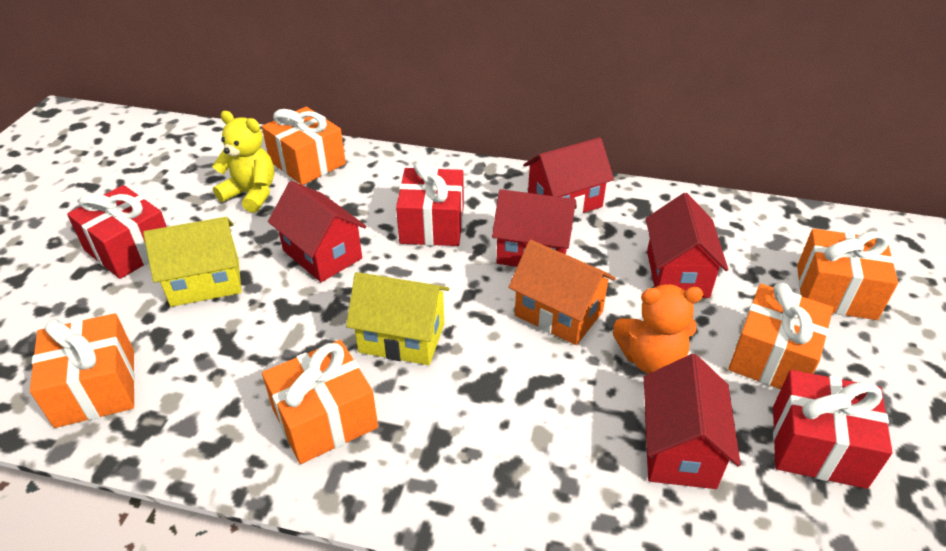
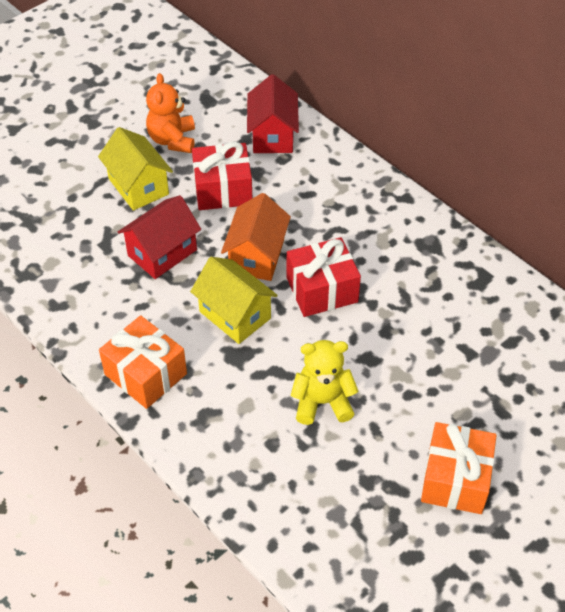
orange gift: 5 -> 2
red gift: 3 -> 2
red house: 5 -> 2

